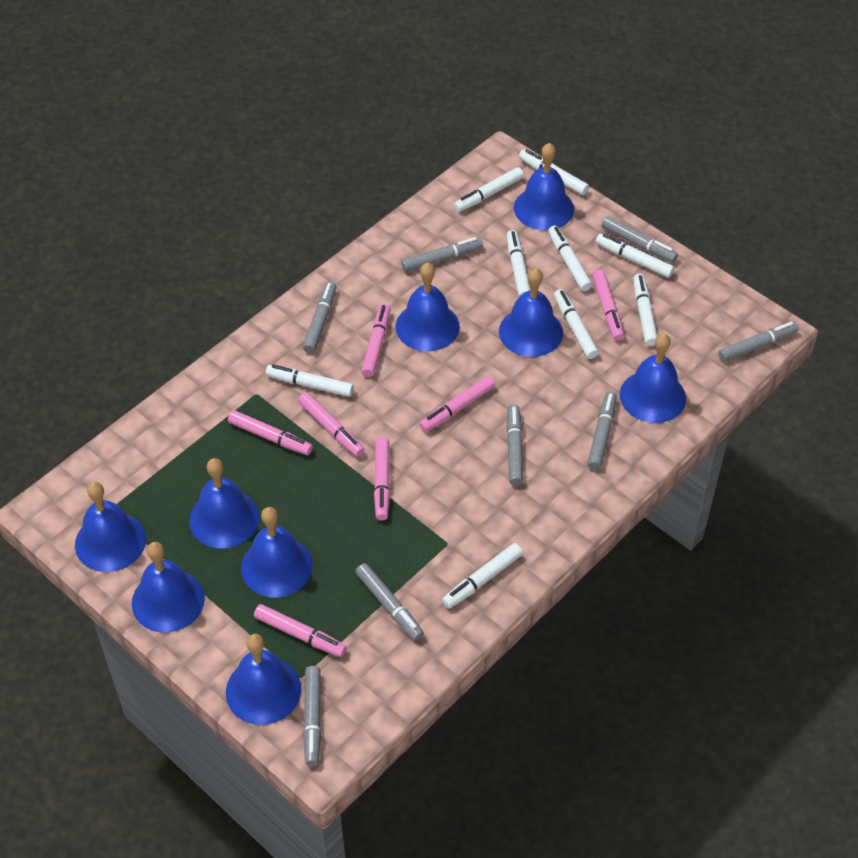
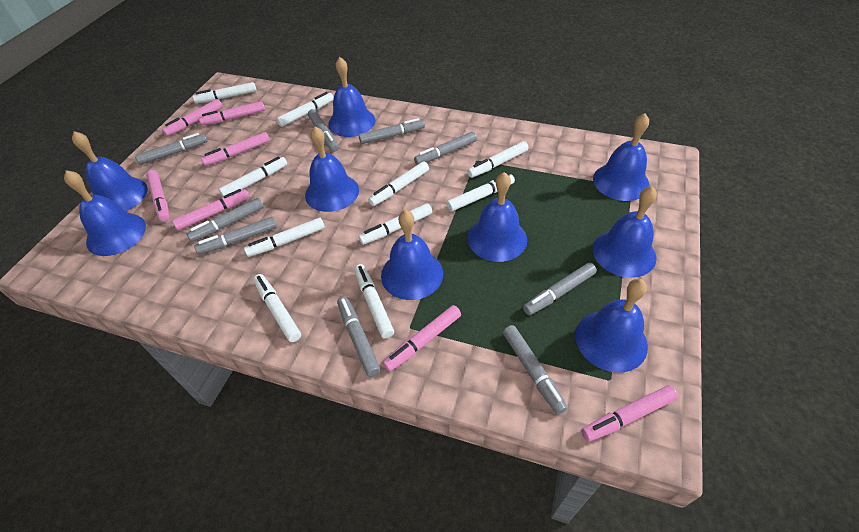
grey marker: 8 -> 9
white marker: 9 -> 10

